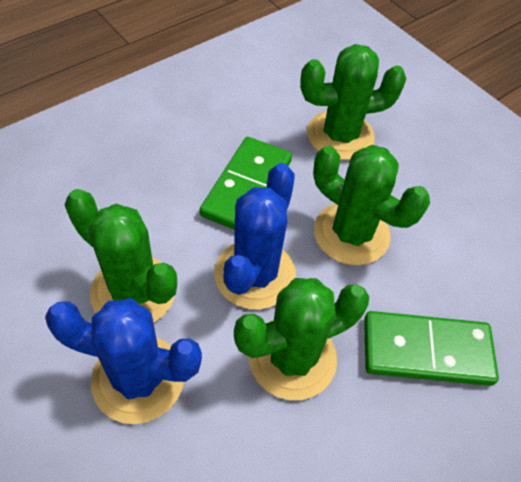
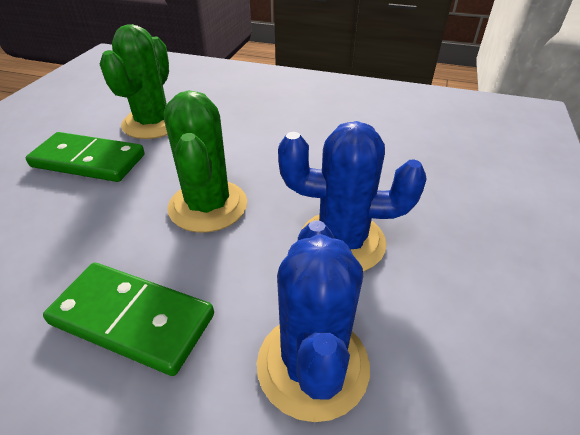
green cactus: 4 -> 2

